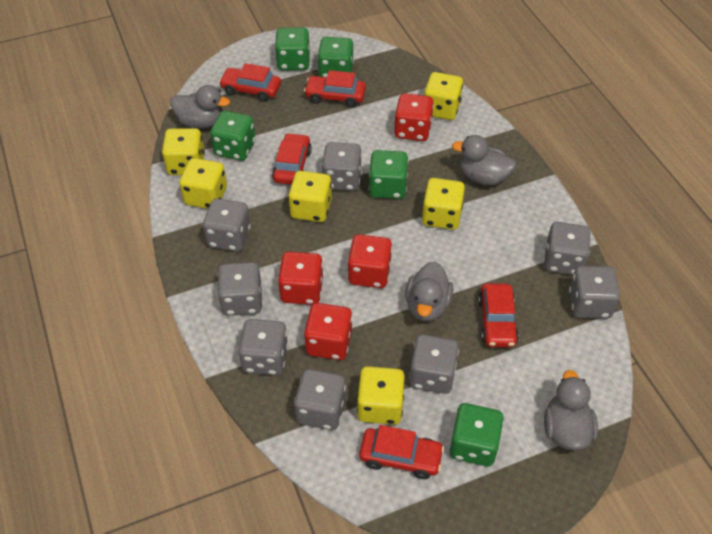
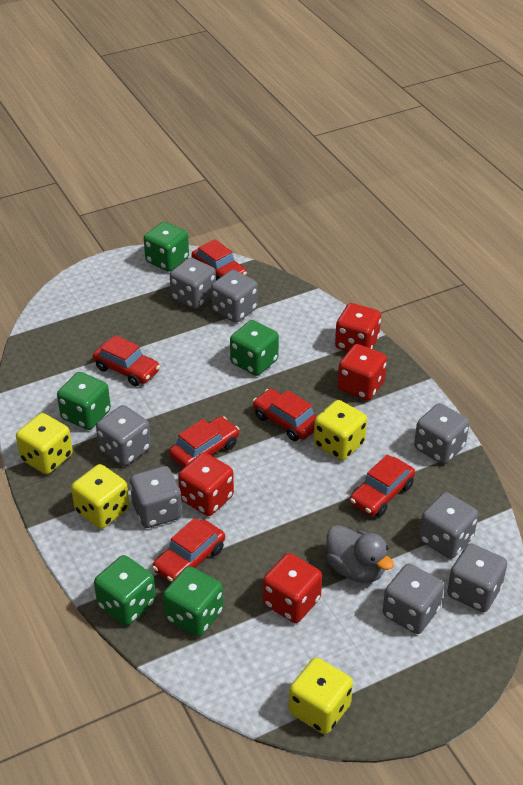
grey duck: 4 -> 1
red car: 5 -> 6
yellow dice: 6 -> 4

